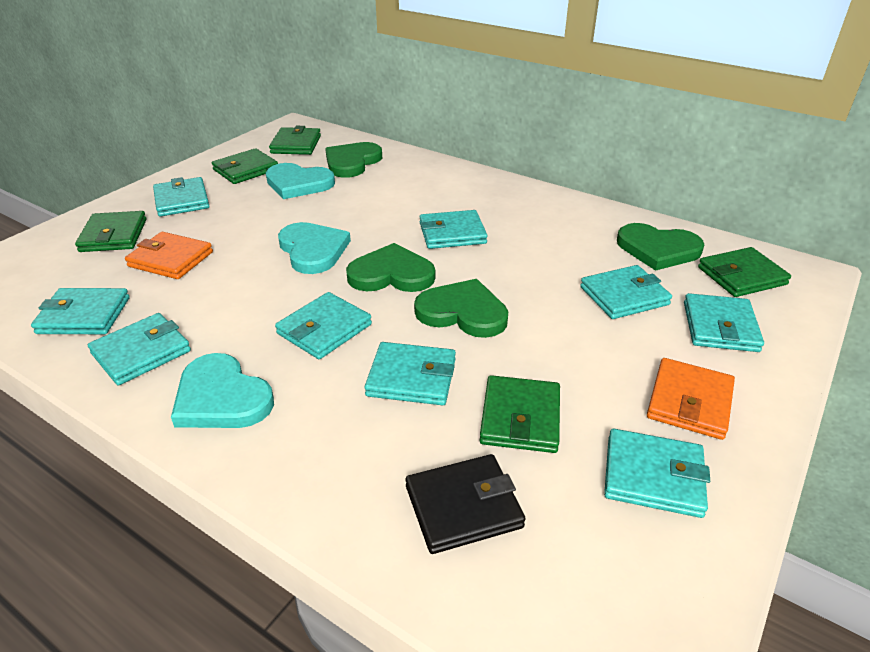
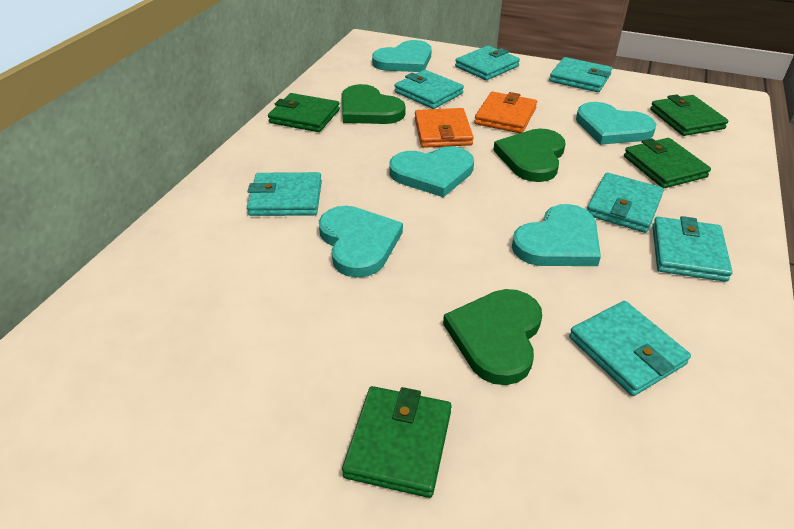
black wallet: 1 -> 0
green heart: 4 -> 3
green wallet: 5 -> 4
turquoise heart: 3 -> 5
turquoise wallet: 9 -> 7

